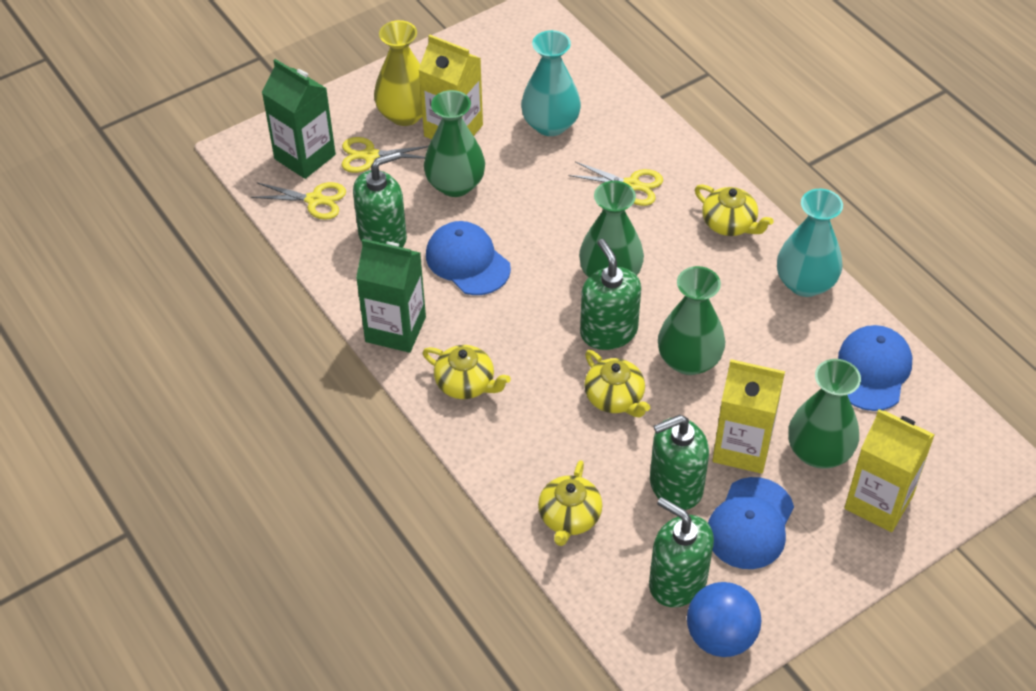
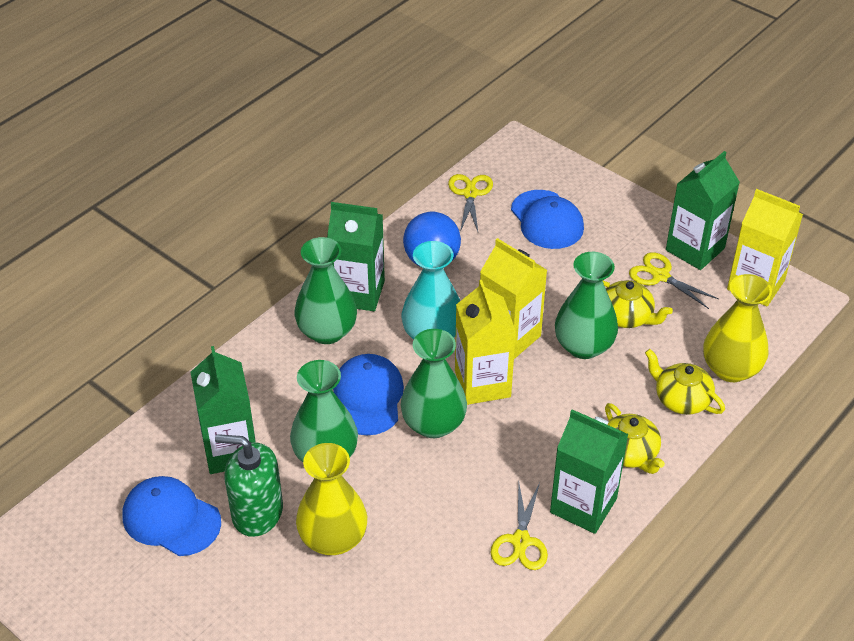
green carton: 2 -> 4
green soap dispenser: 4 -> 1
turquoise vase: 2 -> 1
yellow teapot: 4 -> 3
yellow vase: 1 -> 2

